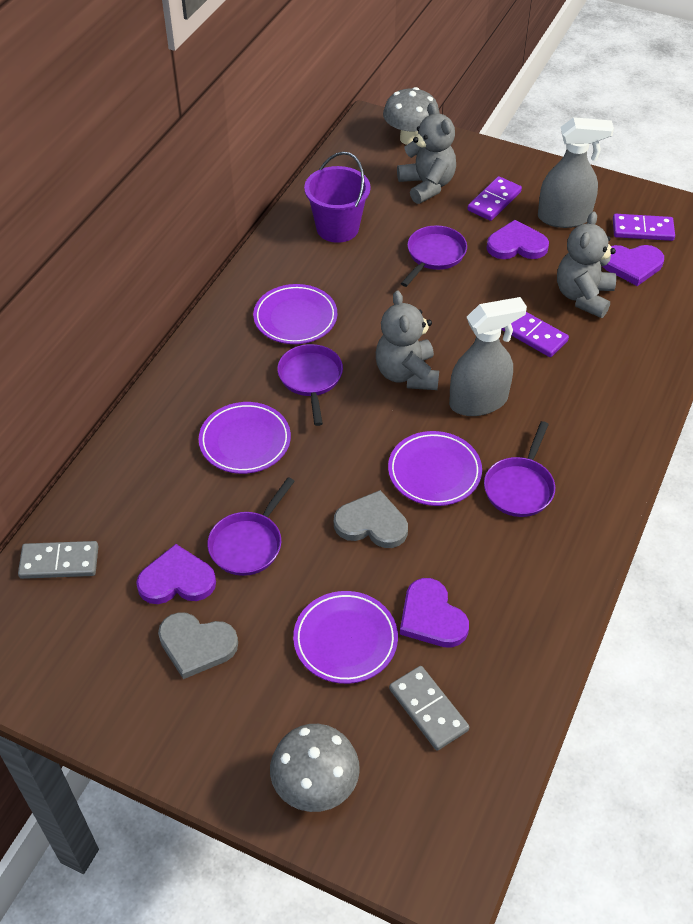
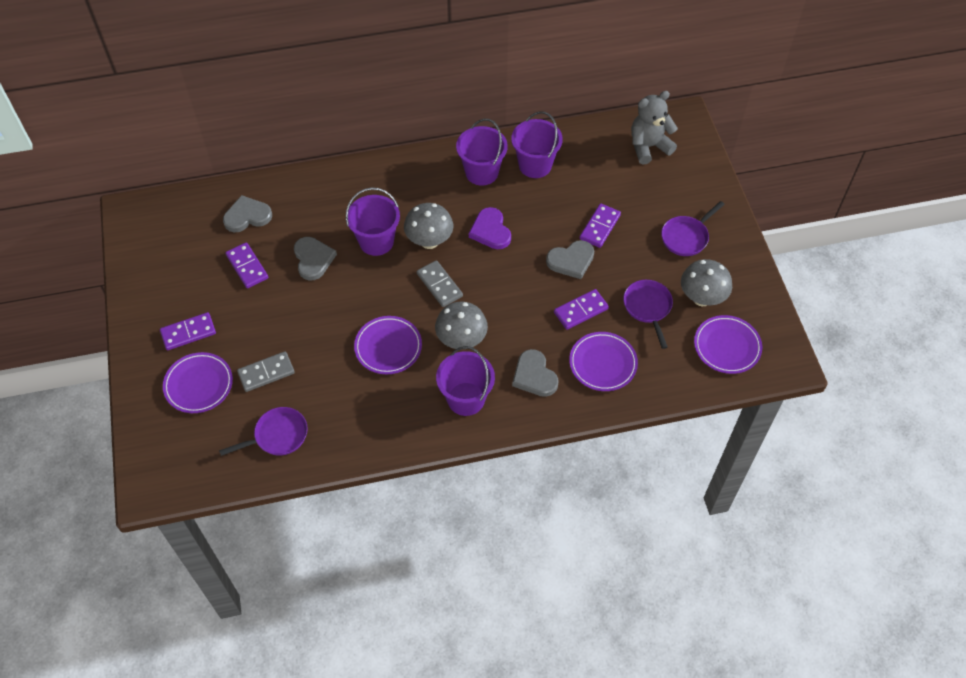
grey heart: 2 -> 4
grey mushroom: 2 -> 3
grey spray bottle: 2 -> 0
grey teddy bear: 3 -> 1
purple bucket: 1 -> 4
purple domino: 3 -> 4
purple heart: 4 -> 1
purple pan: 4 -> 3

